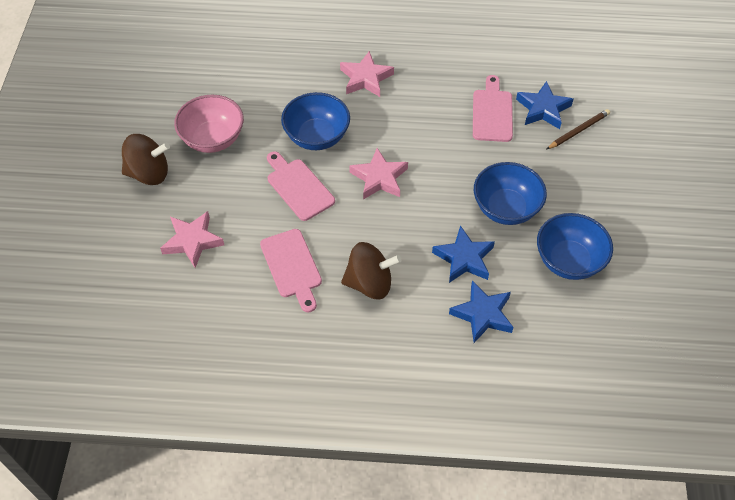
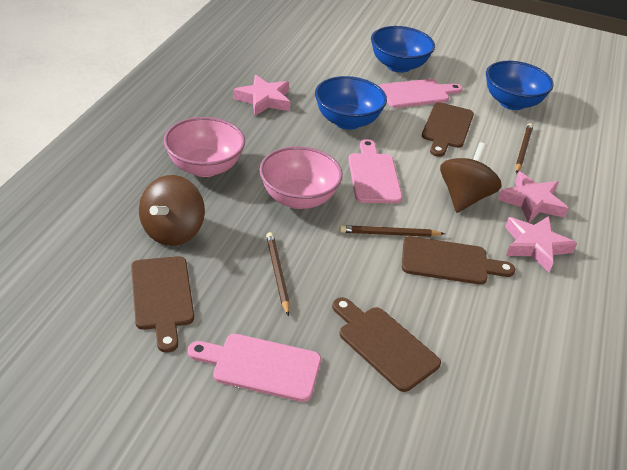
blue star: 3 -> 0
brown cutting board: 0 -> 4
brown pencil: 1 -> 3
pink bowl: 1 -> 2

